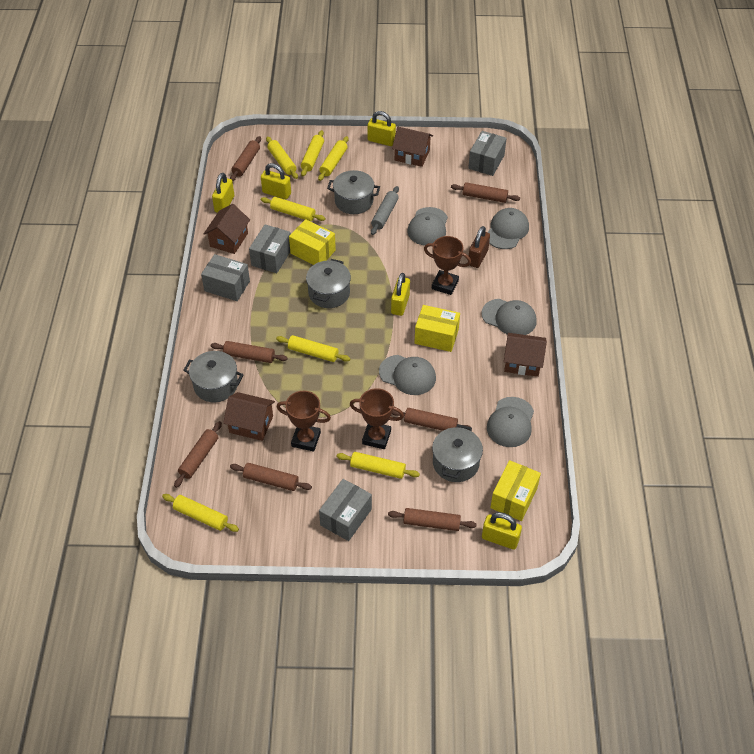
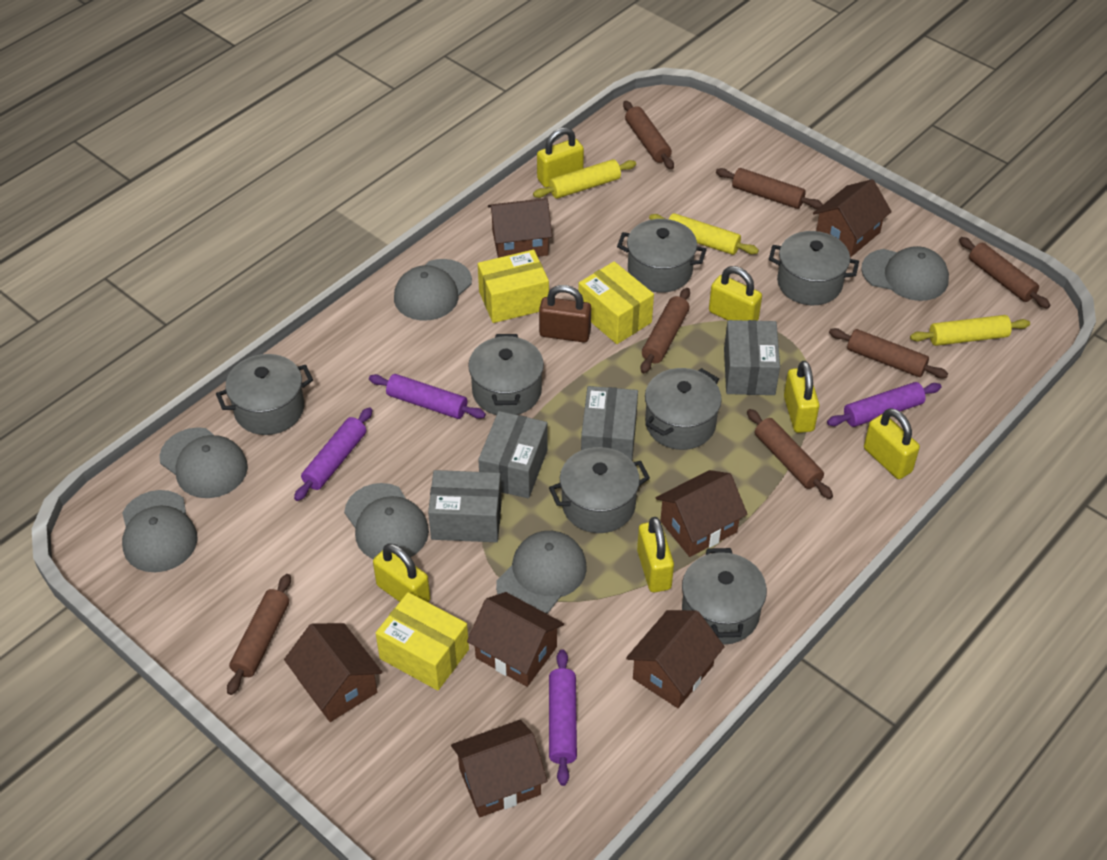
brown house: 4 -> 7
brown trophy: 3 -> 0
grey cap: 5 -> 6
grey pot: 4 -> 7
grey rolling pin: 1 -> 0
purple rolling pin: 0 -> 4
yellow padlock: 5 -> 6
yellow rolling pin: 7 -> 3

